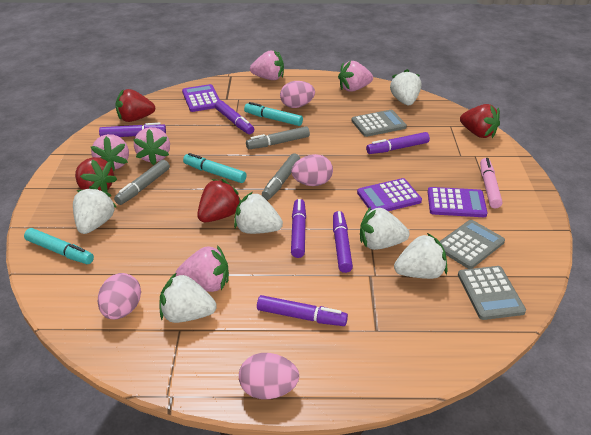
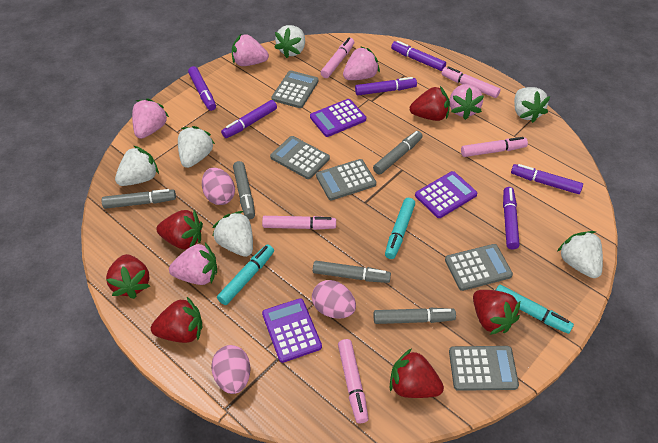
grey calculator: 3 -> 5
grey marker: 3 -> 5
pink egg: 4 -> 3
pink marker: 1 -> 5
red strawberry: 4 -> 6

